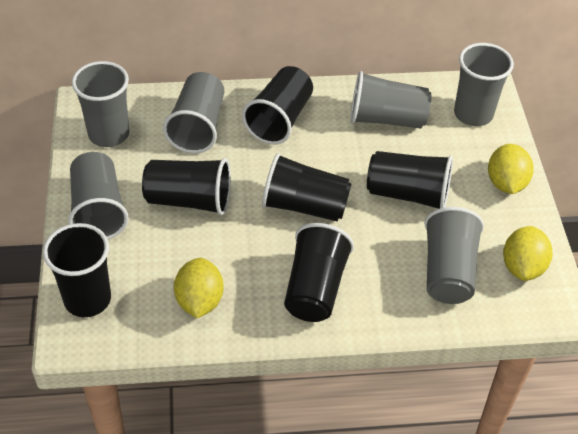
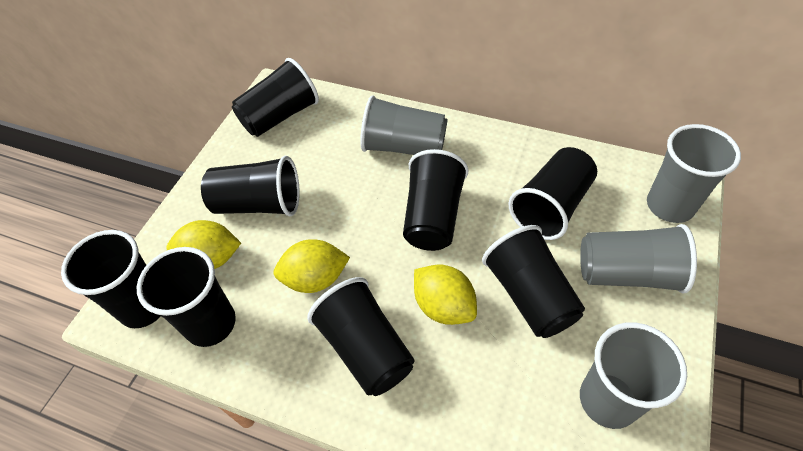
black cup: 6 -> 8
grey cup: 6 -> 4

